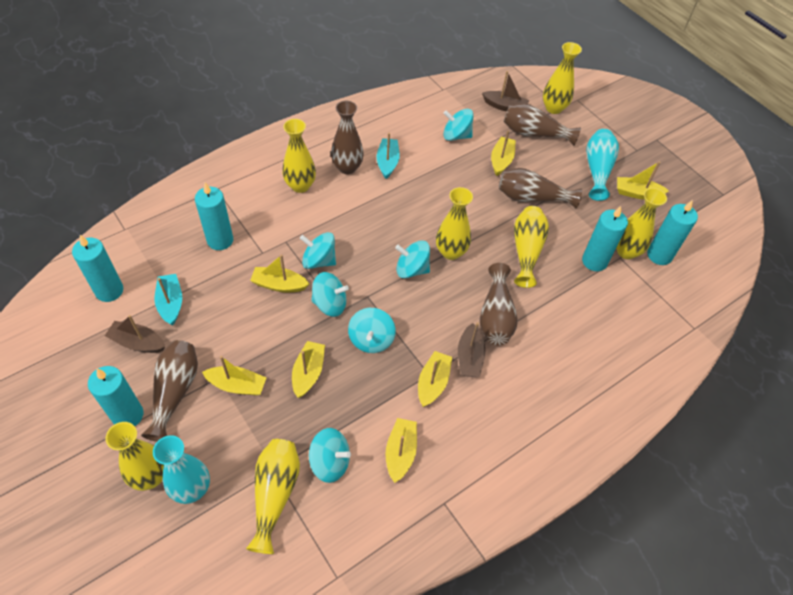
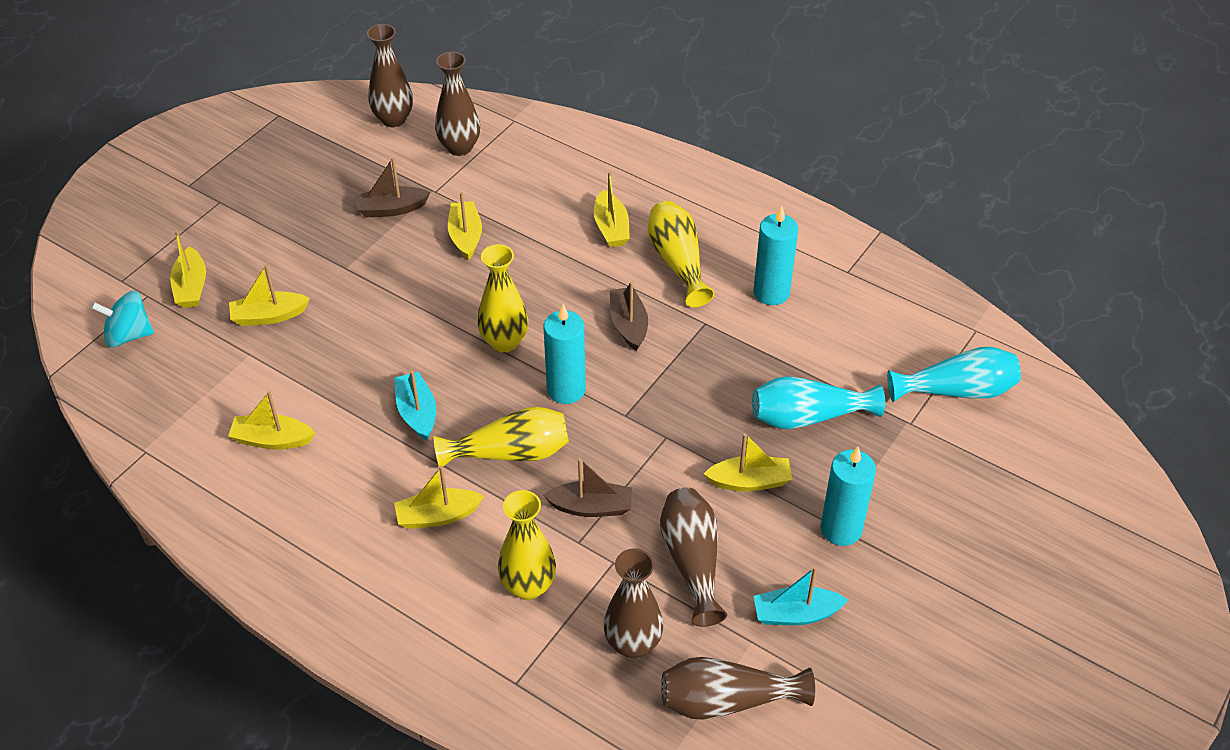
turquoise candle: 5 -> 3
turquoise spinning top: 6 -> 1
yellow vase: 7 -> 4

